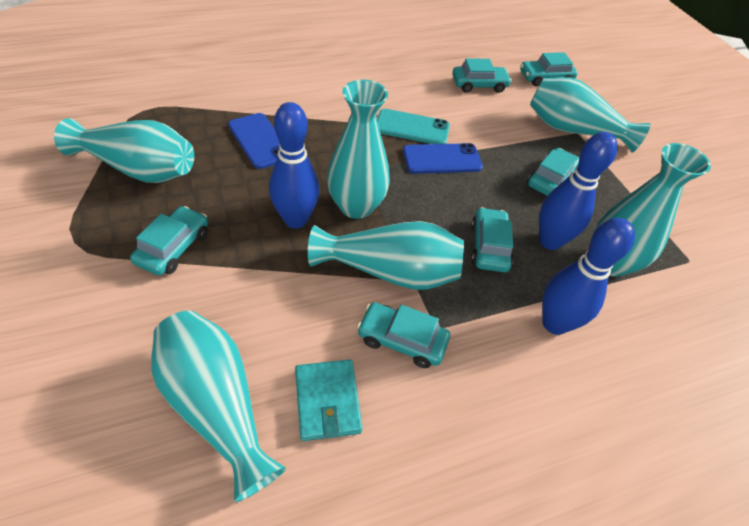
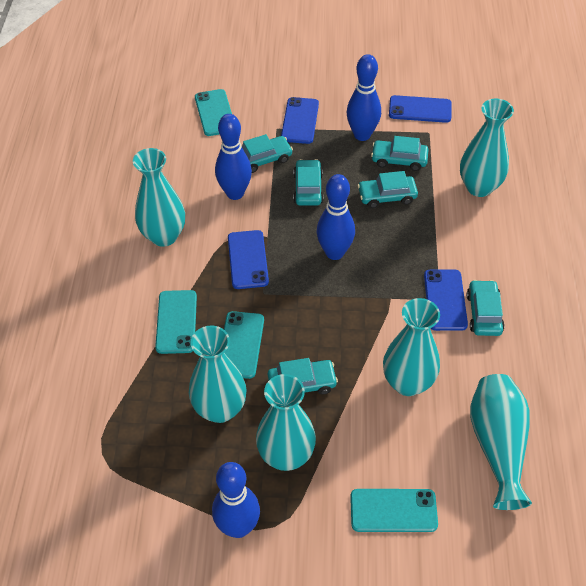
blue bowling pin: 3 -> 4
blue phone: 2 -> 4
turquoise phone: 1 -> 4
turquoise wallet: 1 -> 0

